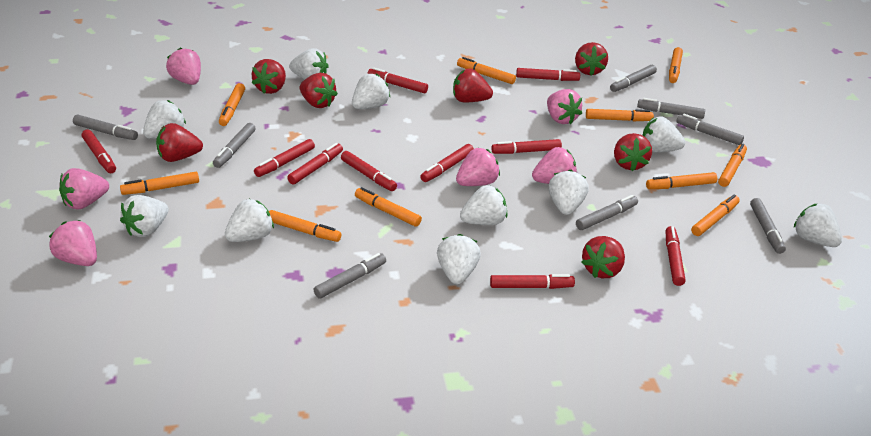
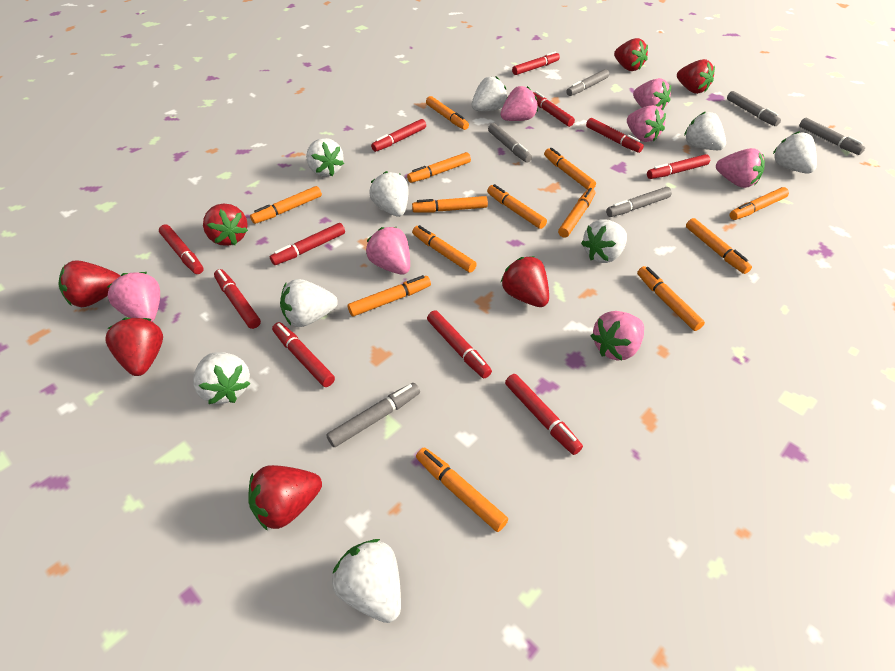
grey marker: 8 -> 6
orange marker: 10 -> 13
pink strawberry: 6 -> 7
red marker: 10 -> 11
white strawberry: 10 -> 9

